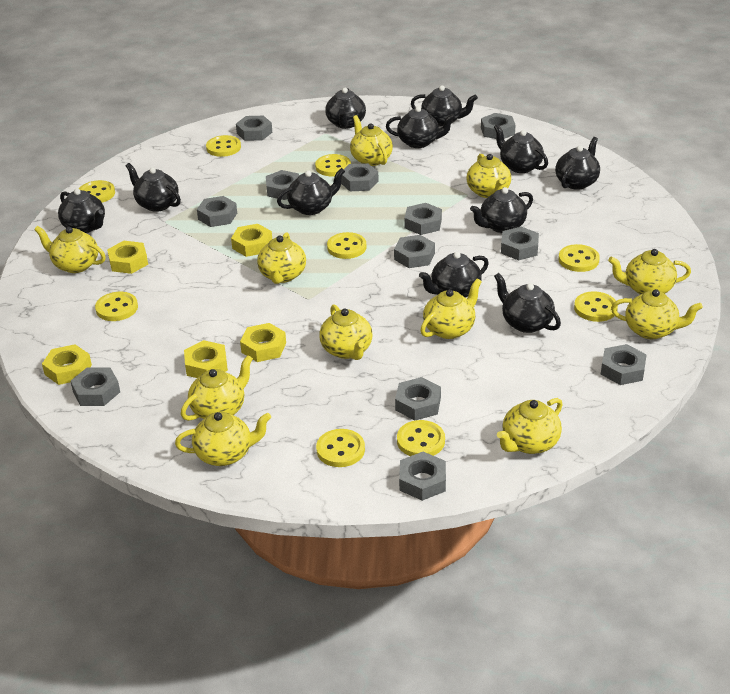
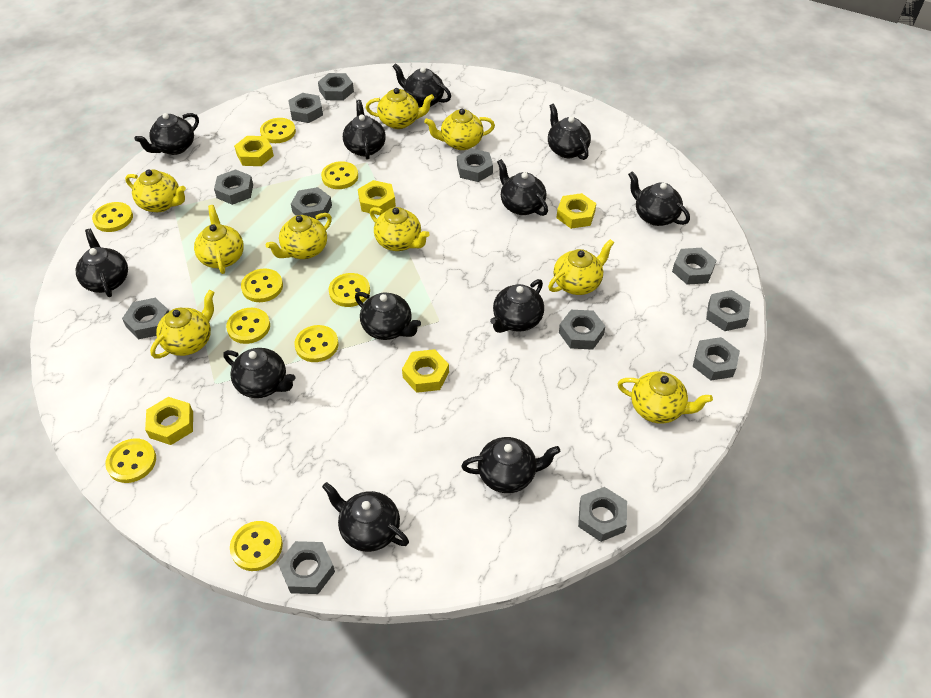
black teapot: 11 -> 12
yellow teapot: 11 -> 9

